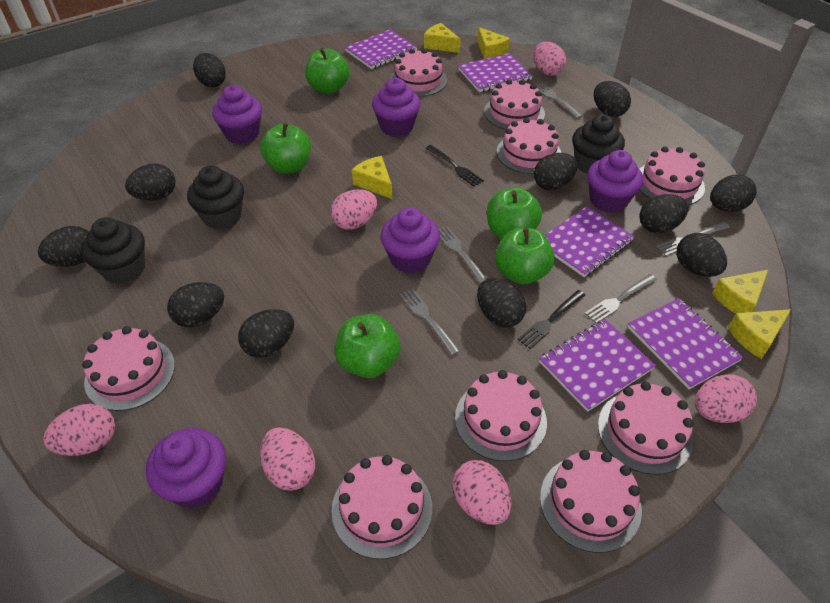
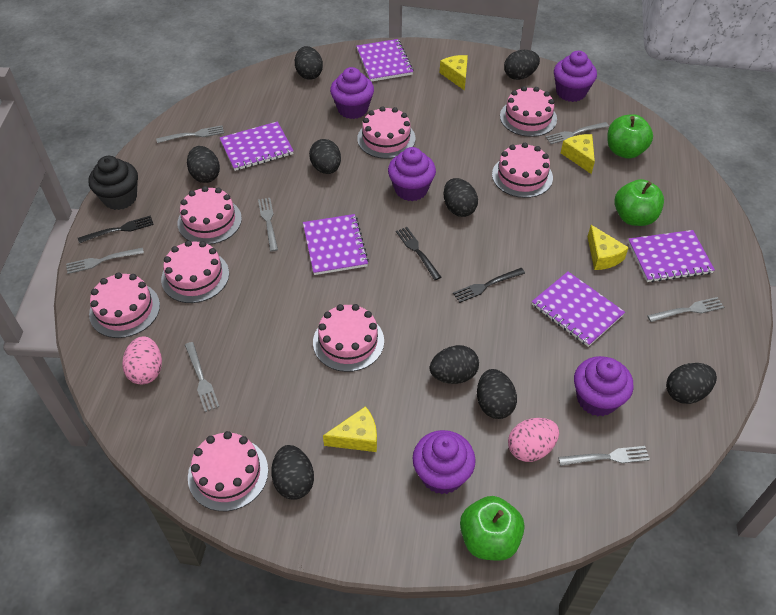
black cupcake: 3 -> 1
black egg: 11 -> 9
black fork: 2 -> 3
green apple: 5 -> 3
grey fork: 5 -> 7
pink cake: 9 -> 8
pink egg: 6 -> 2
yellow cheese: 5 -> 4

